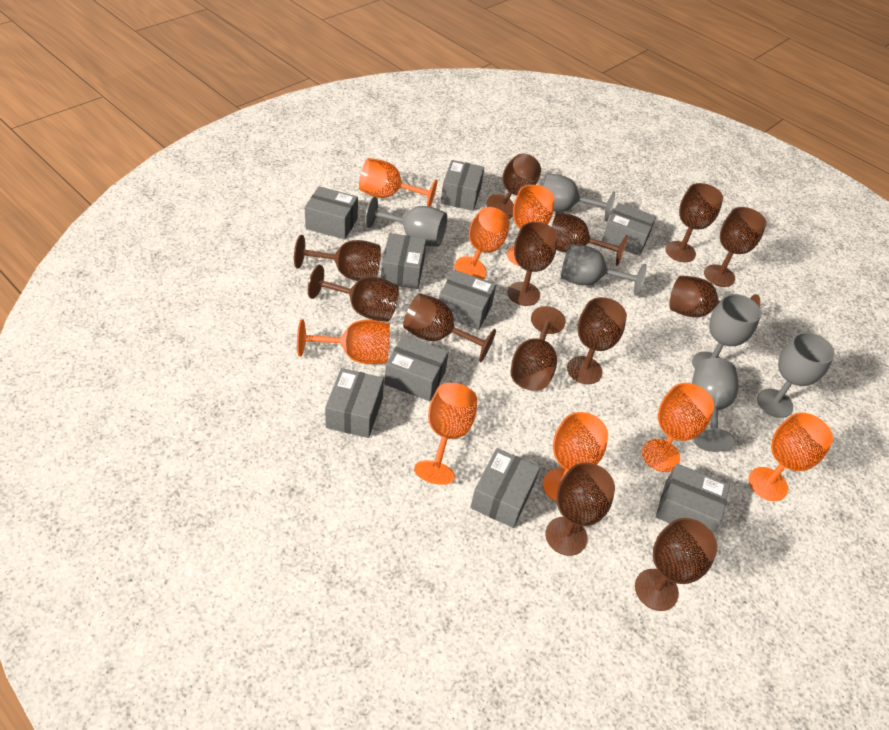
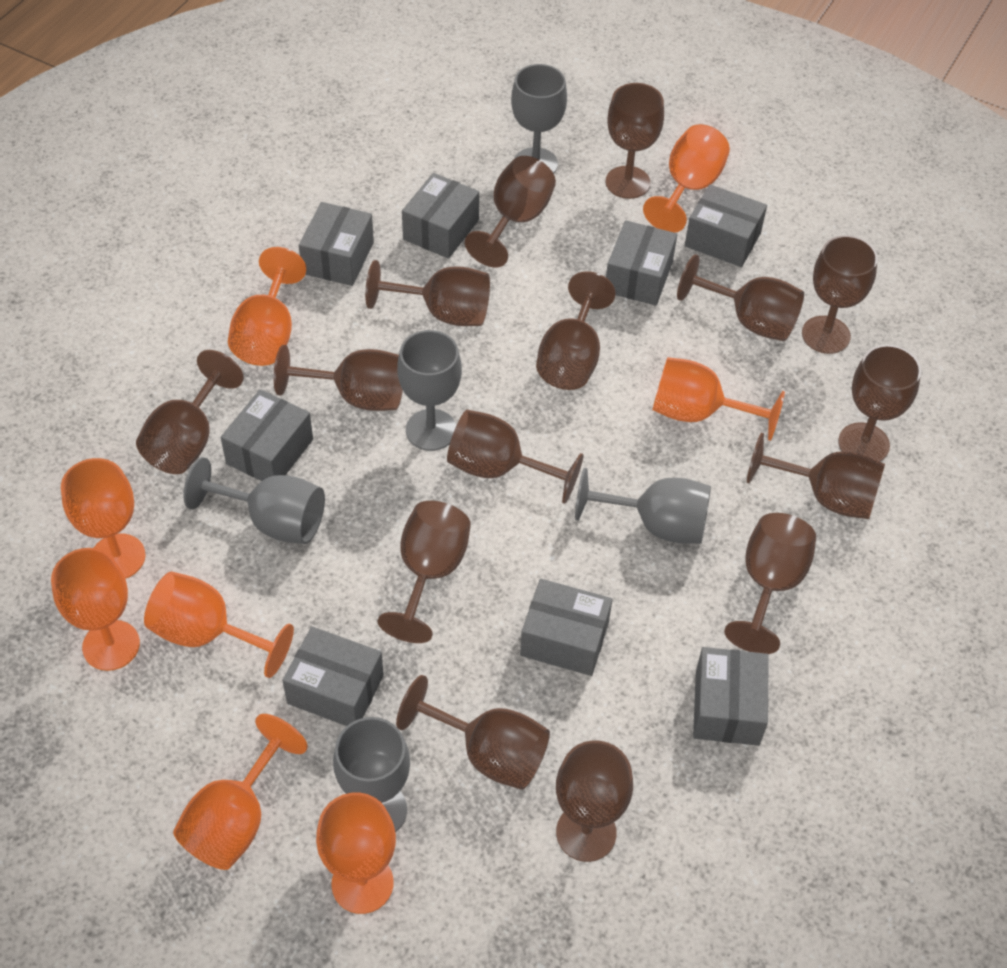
brown goblet: 13 -> 15
grey box: 9 -> 8
grey goblet: 6 -> 5

